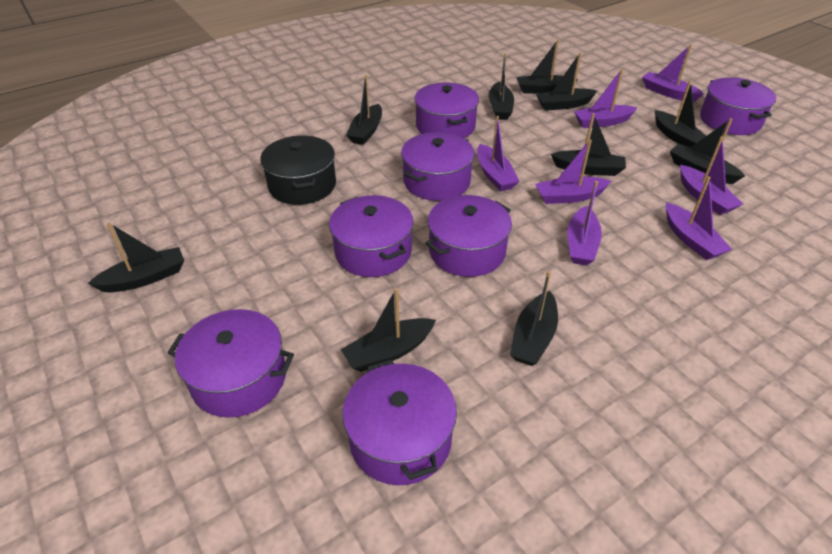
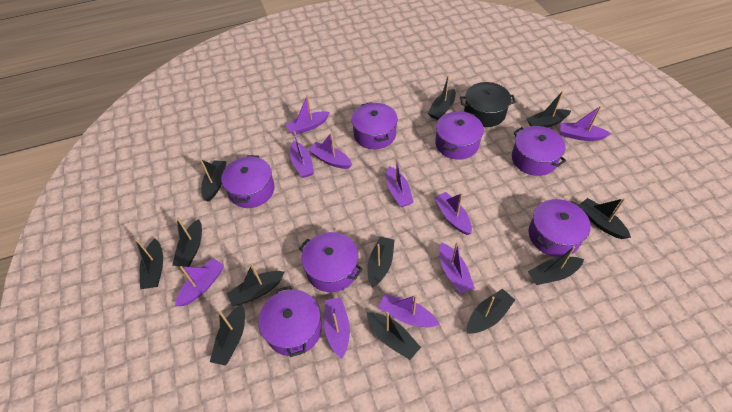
black boat: 10 -> 12
purple boat: 7 -> 10

